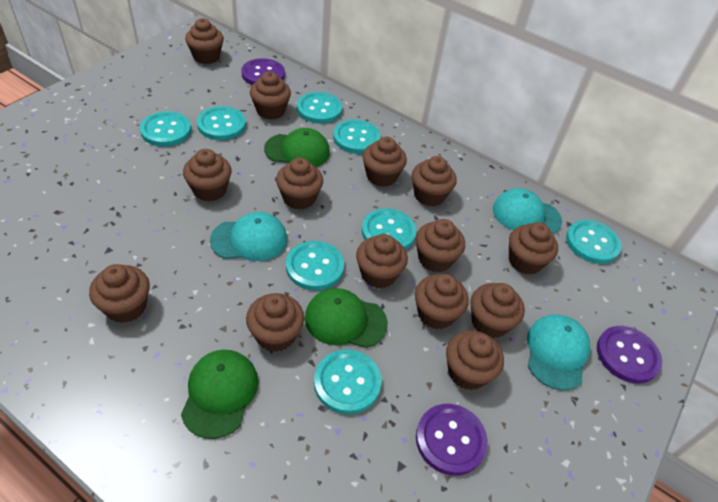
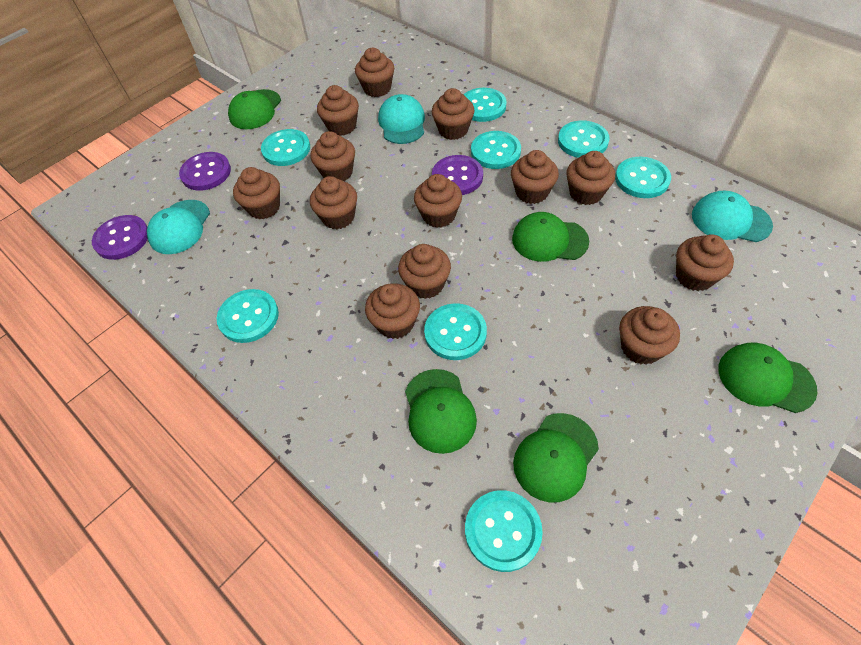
brown cupcake: 14 -> 13
green cap: 3 -> 5

